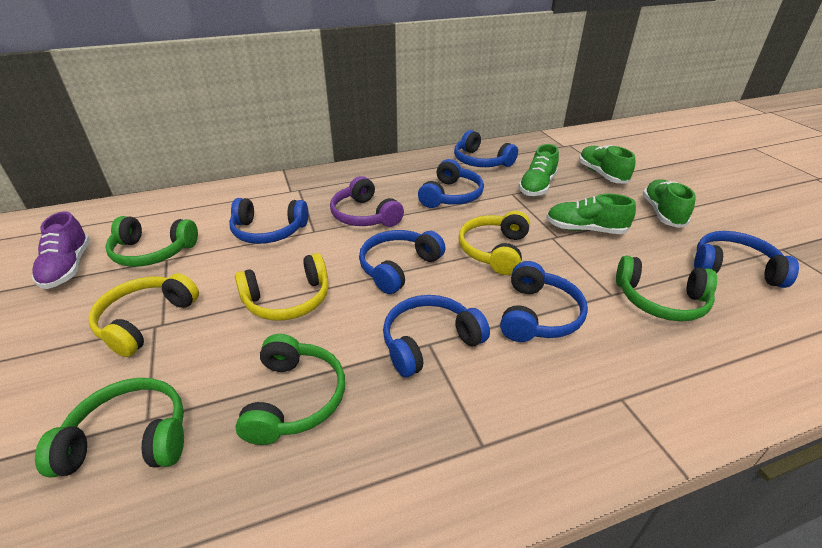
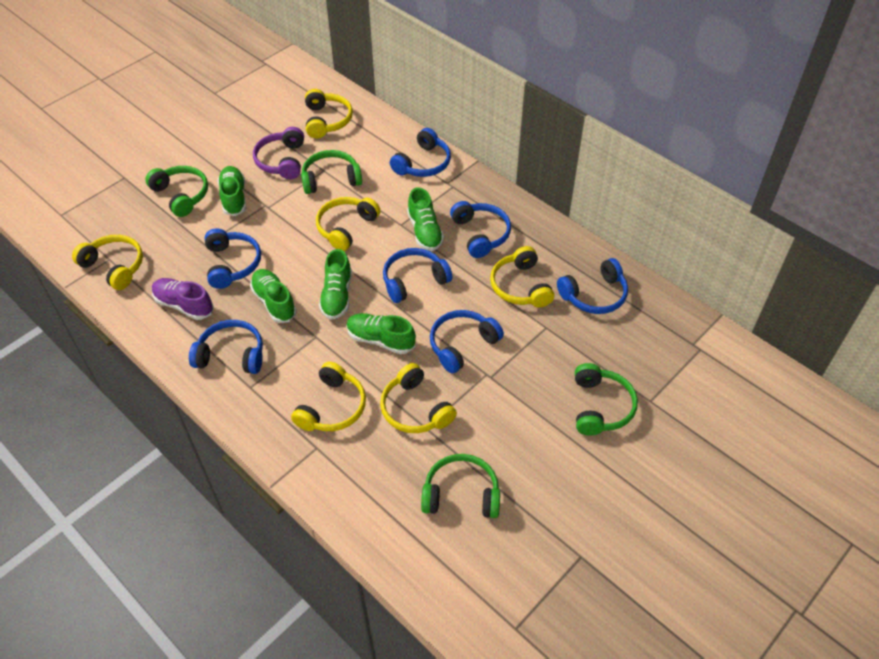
green shoe: 4 -> 5
yellow headphones: 3 -> 6

